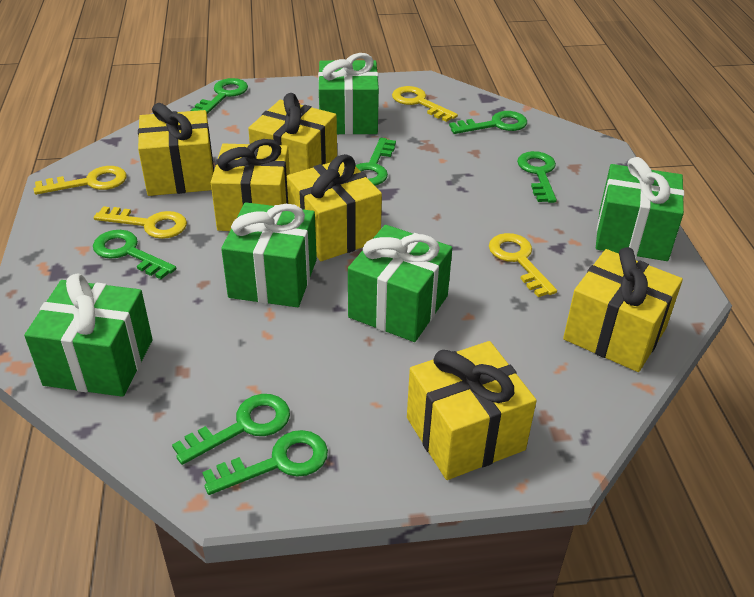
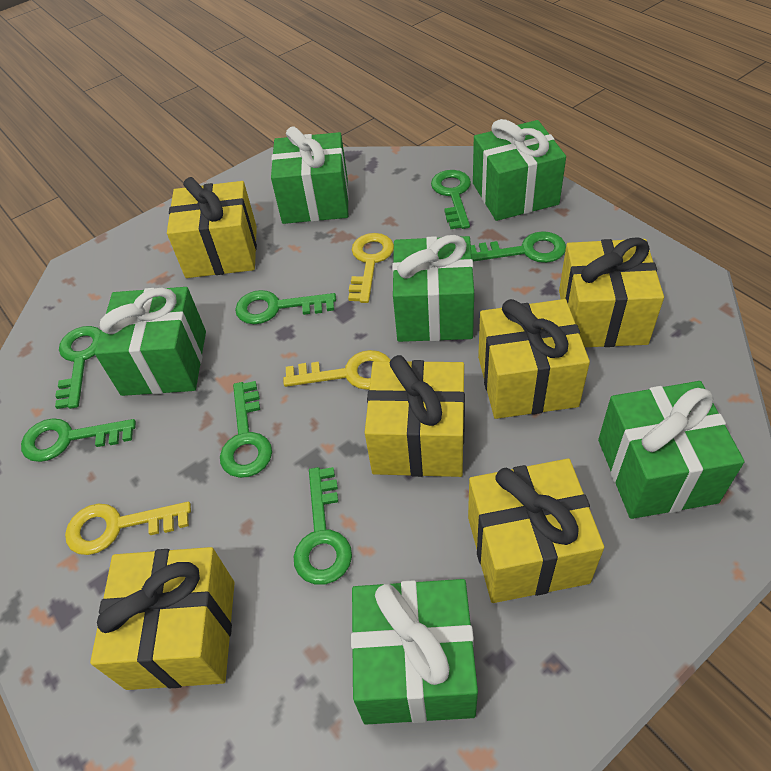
green gift: 5 -> 6
yellow key: 4 -> 3

